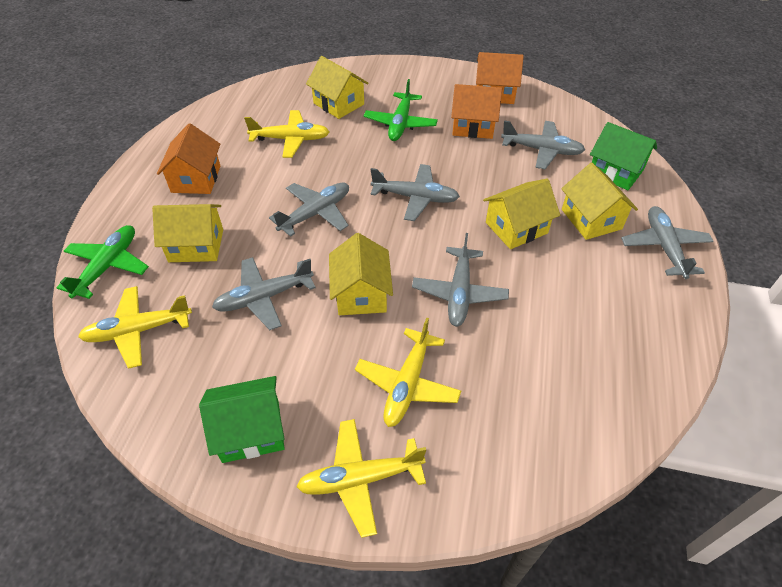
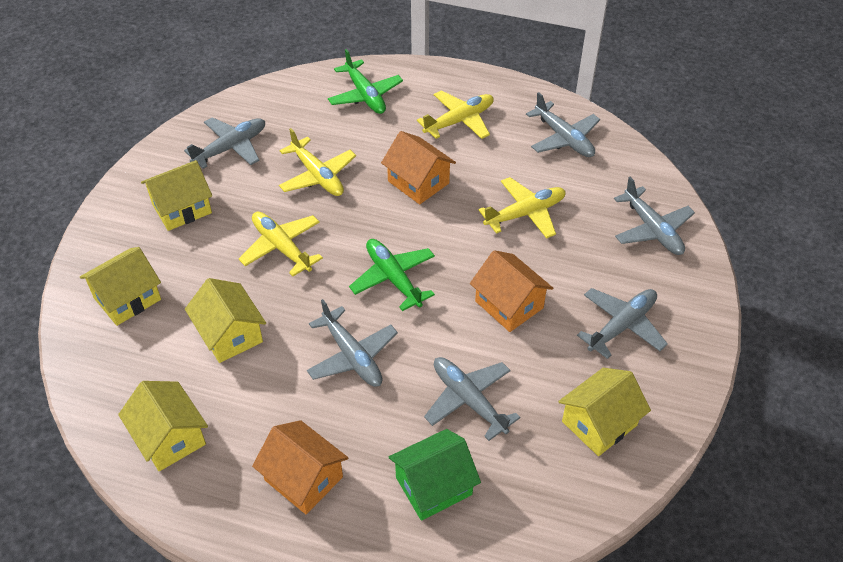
green house: 2 -> 1

